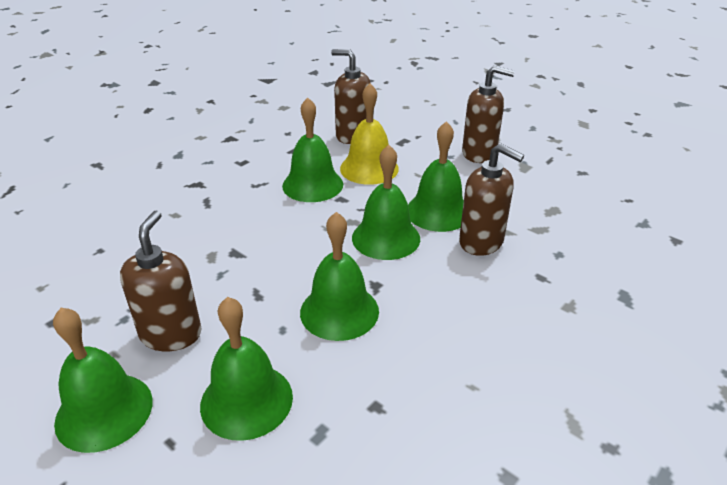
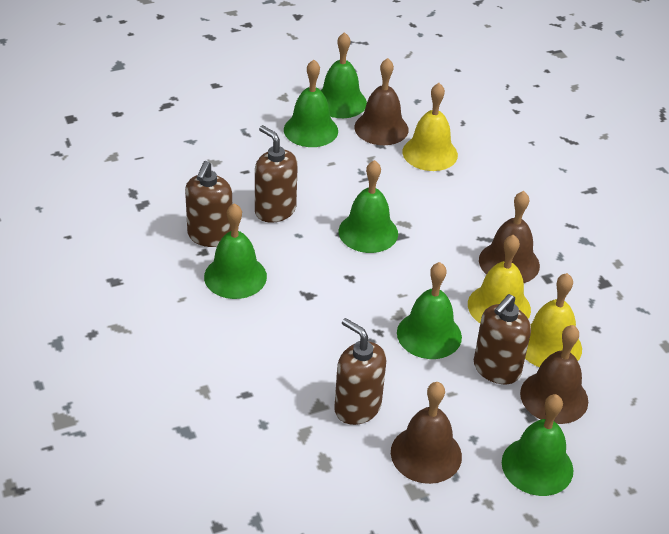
brown bell: 0 -> 4
yellow bell: 1 -> 3

